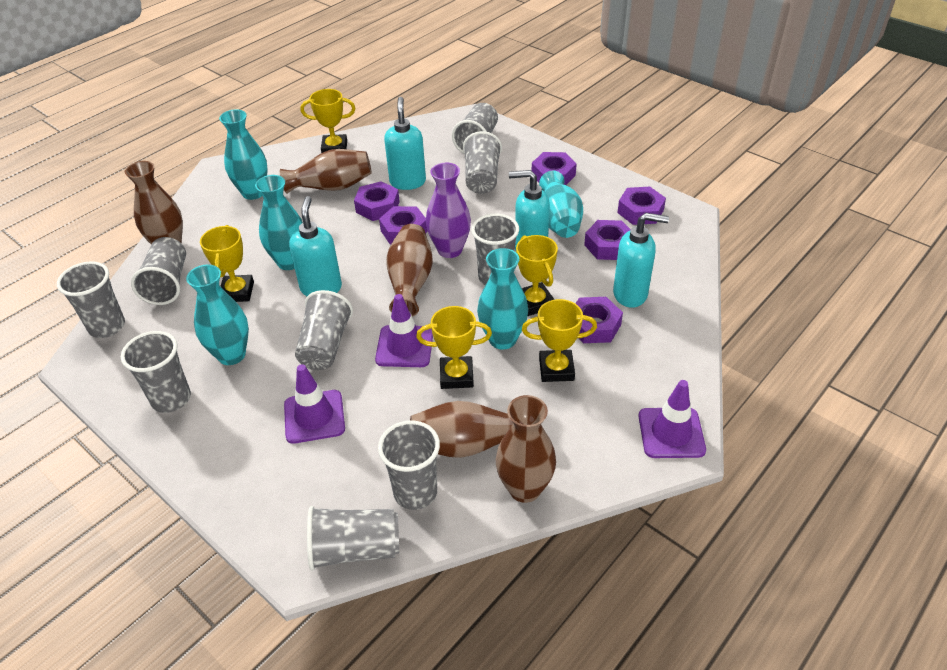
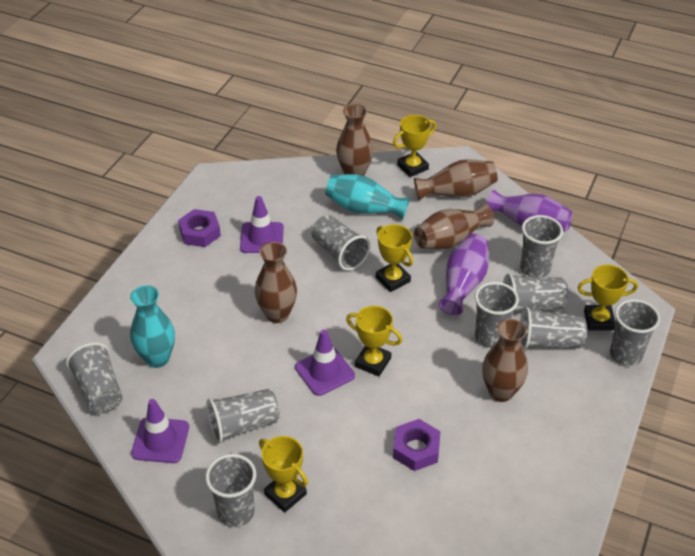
purple nut: 6 -> 2
purple vase: 1 -> 2
turquoise soap dispenser: 4 -> 0
turquoise vase: 5 -> 2

